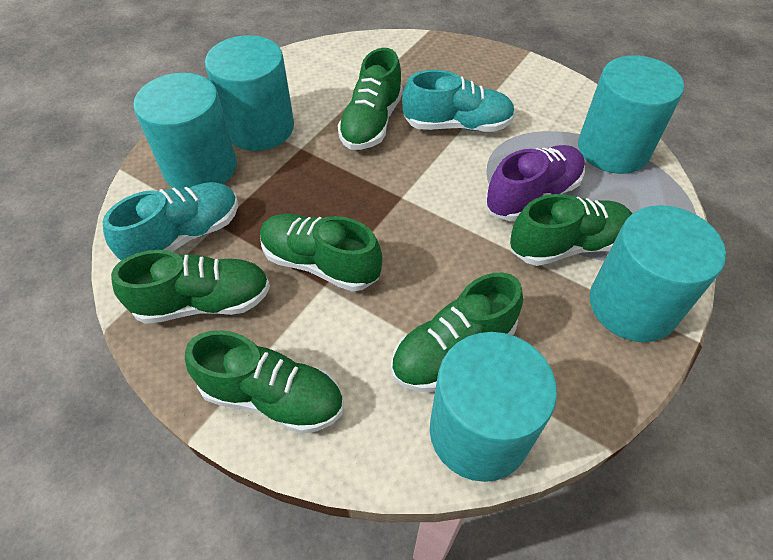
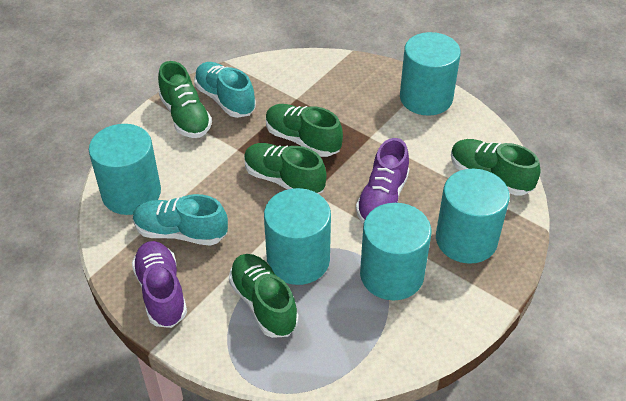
green shoe: 6 -> 5
purple shoe: 1 -> 2

